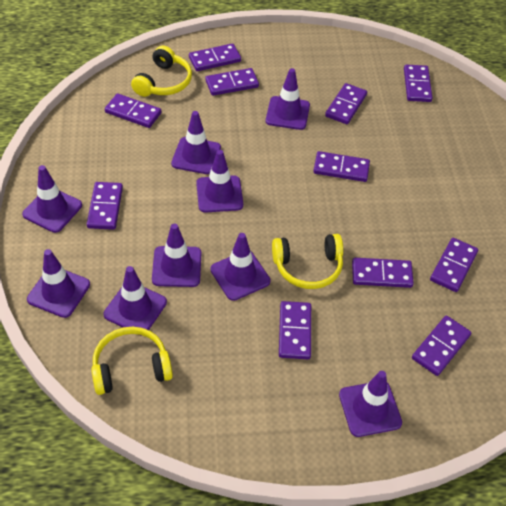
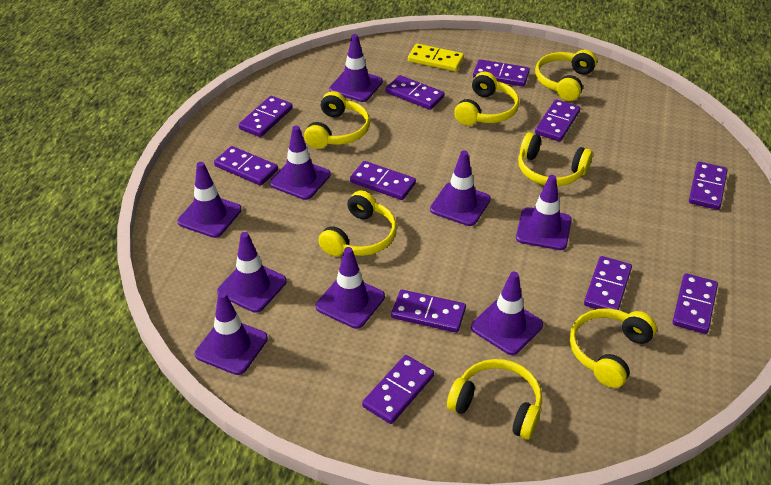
yellow domino: 0 -> 1
yellow headphones: 3 -> 7

